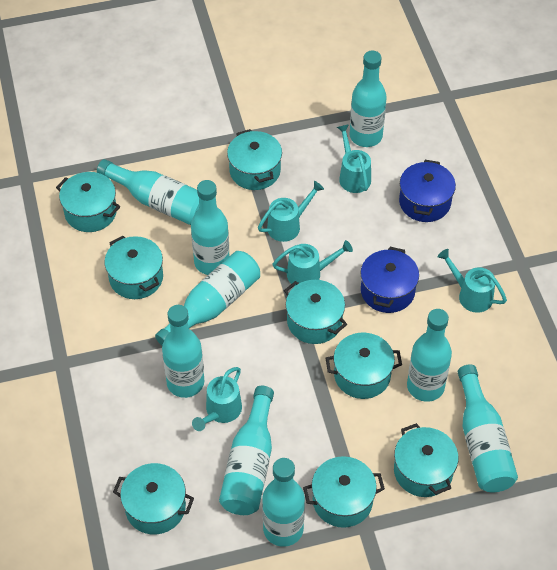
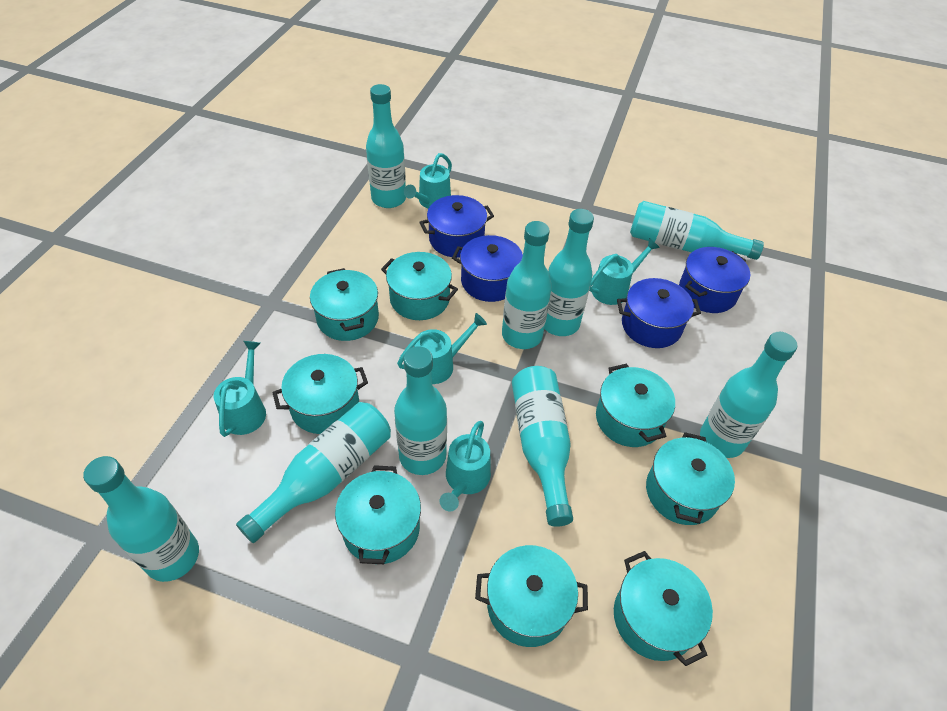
blue pot: 2 -> 4

